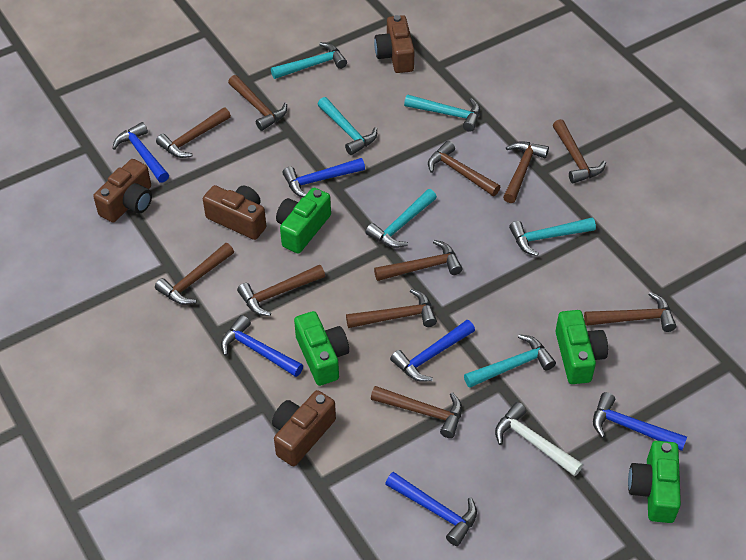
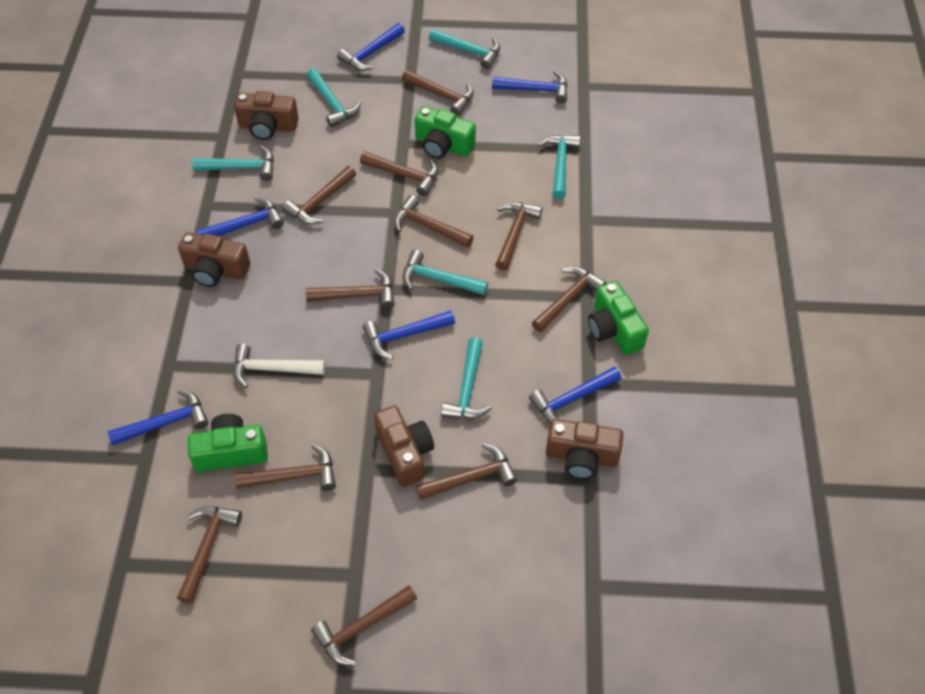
green camera: 4 -> 3

